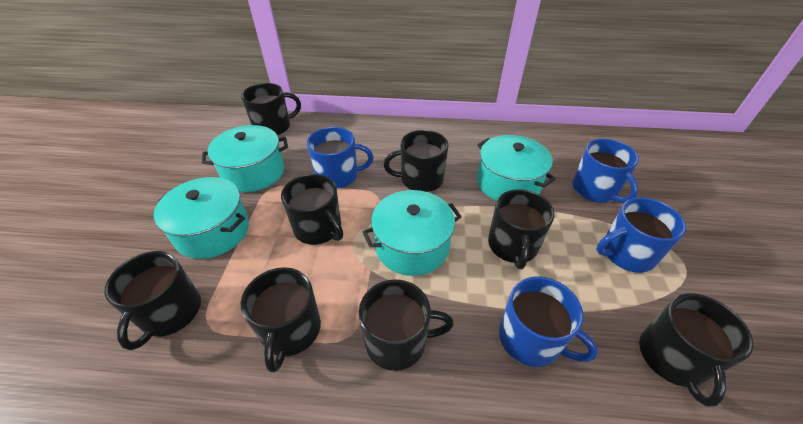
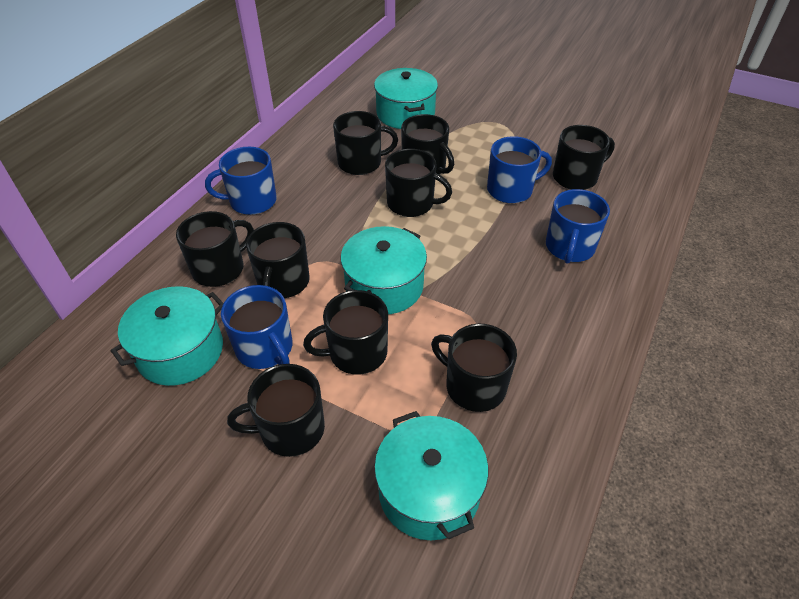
black mug: 8 -> 9

